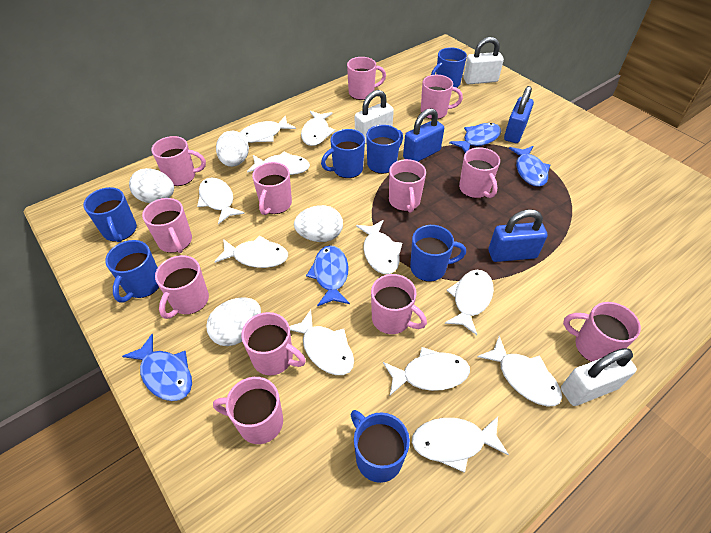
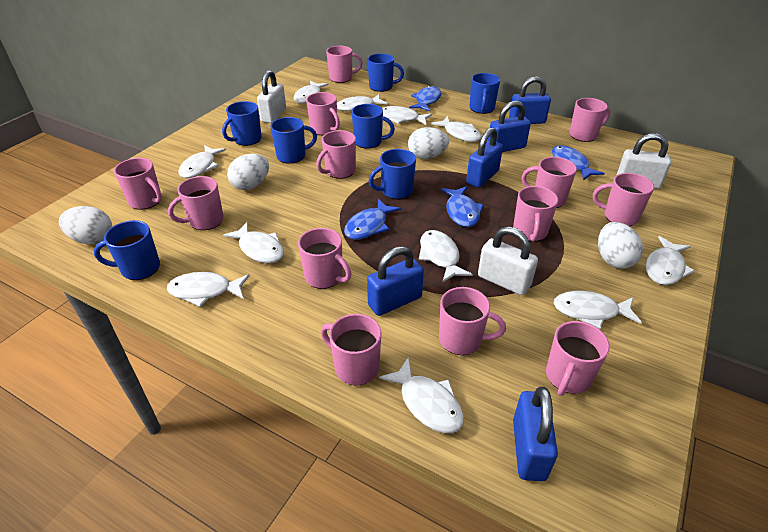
blue padlock: 3 -> 5
pink mug: 12 -> 13

